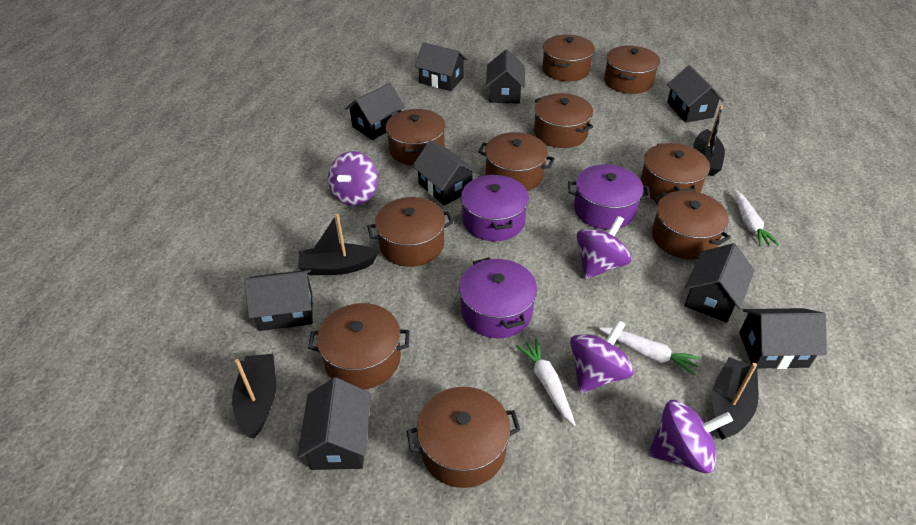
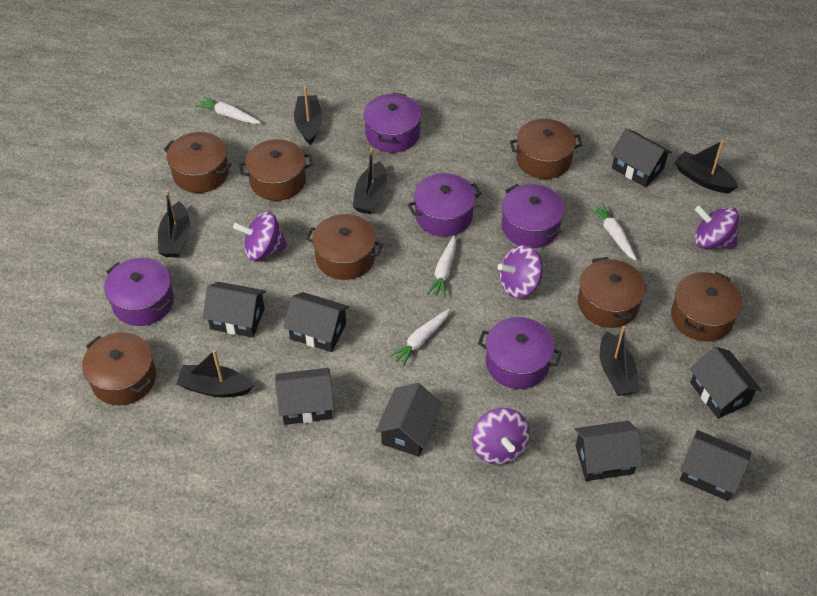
black boat: 4 -> 6
black house: 9 -> 8
brown pot: 10 -> 7
purple pot: 3 -> 5
white carrot: 3 -> 4

